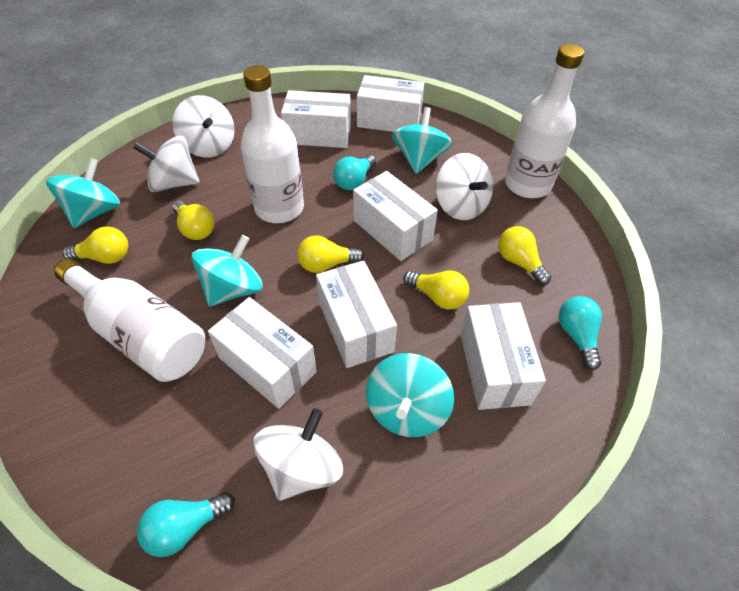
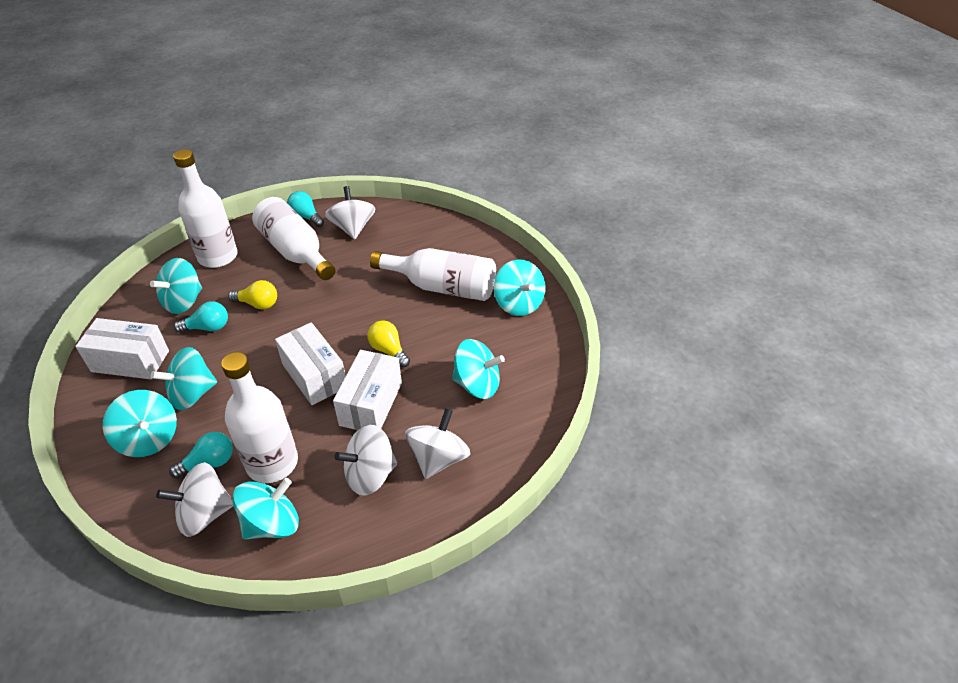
turquoise spinning top: 4 -> 6
white bottle: 3 -> 4
white box: 6 -> 3
yellow light bulb: 5 -> 2

